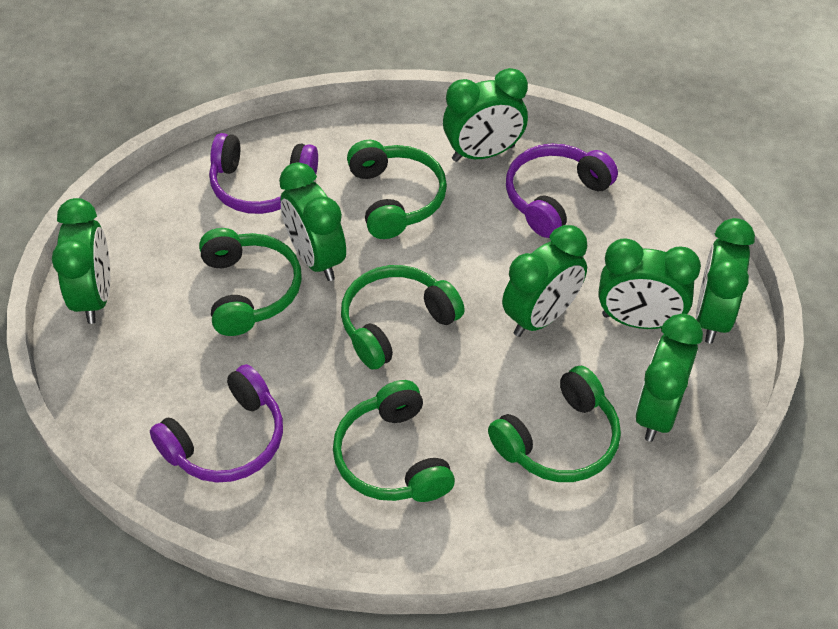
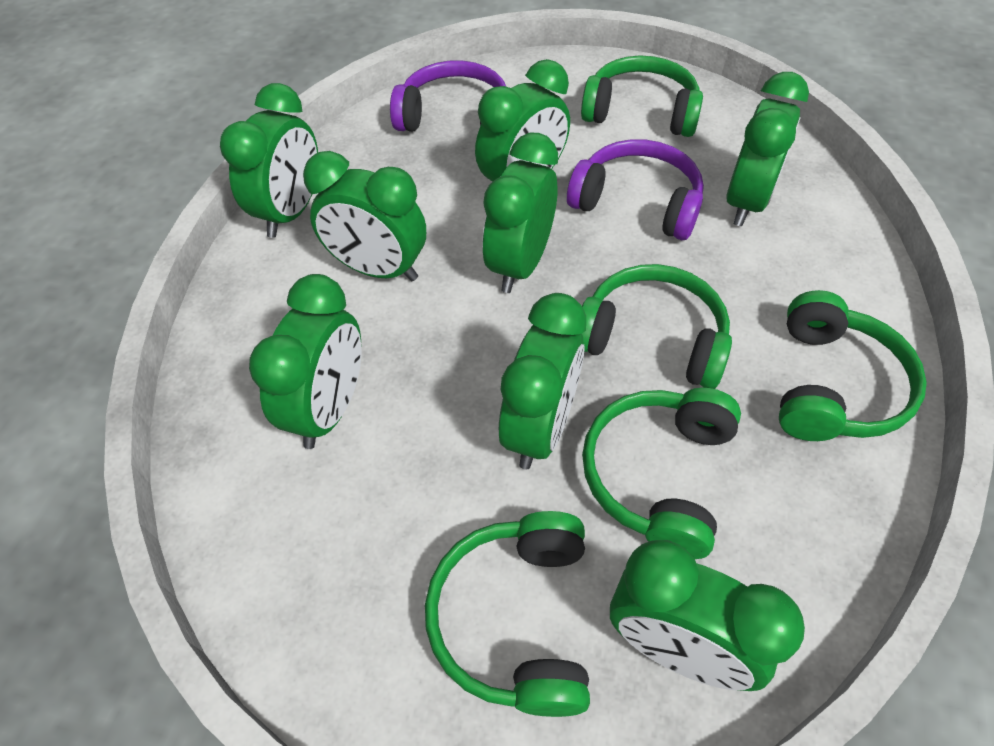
green clock: 7 -> 8
purple headphones: 3 -> 2

